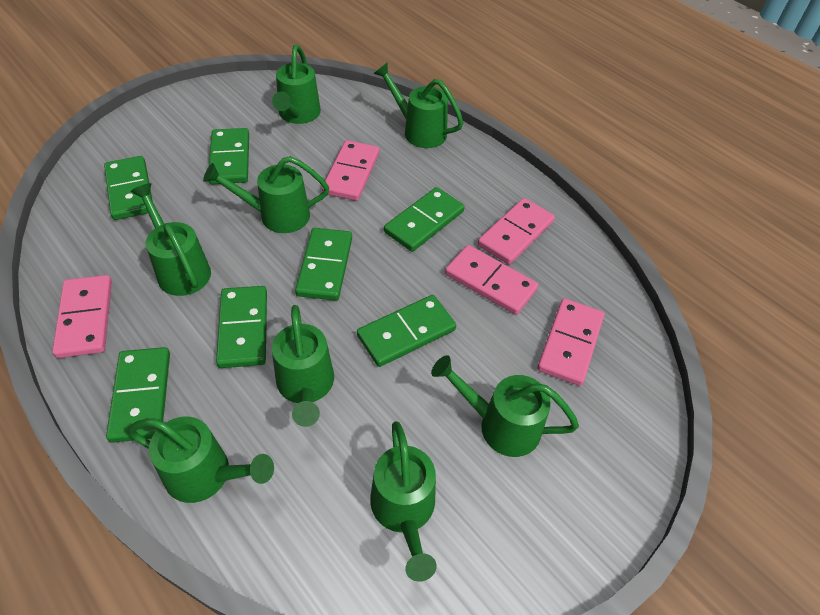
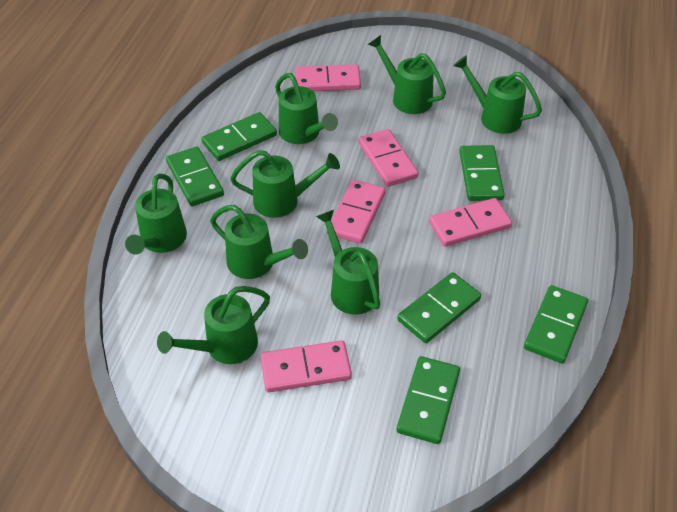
green domino: 7 -> 6

